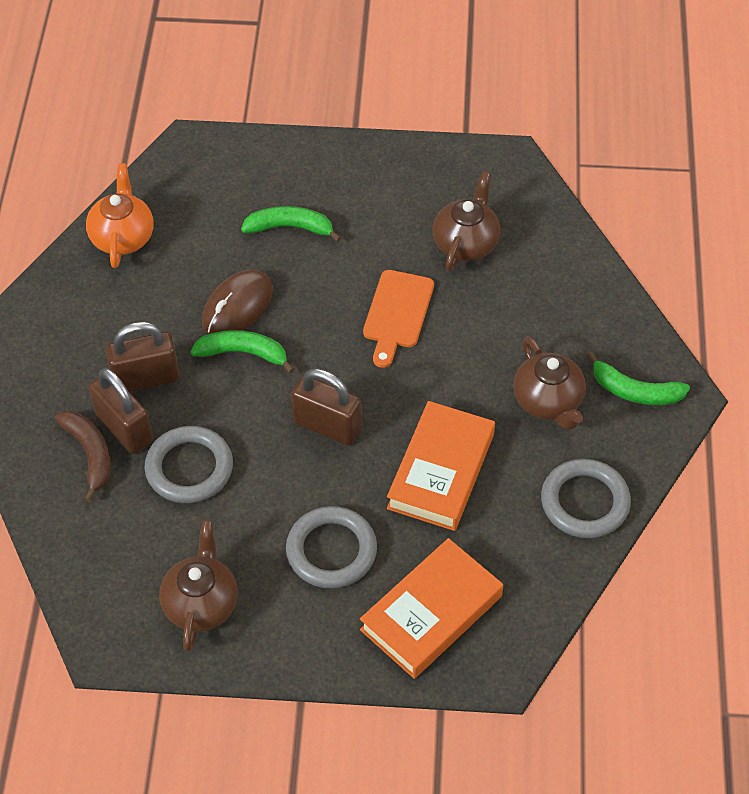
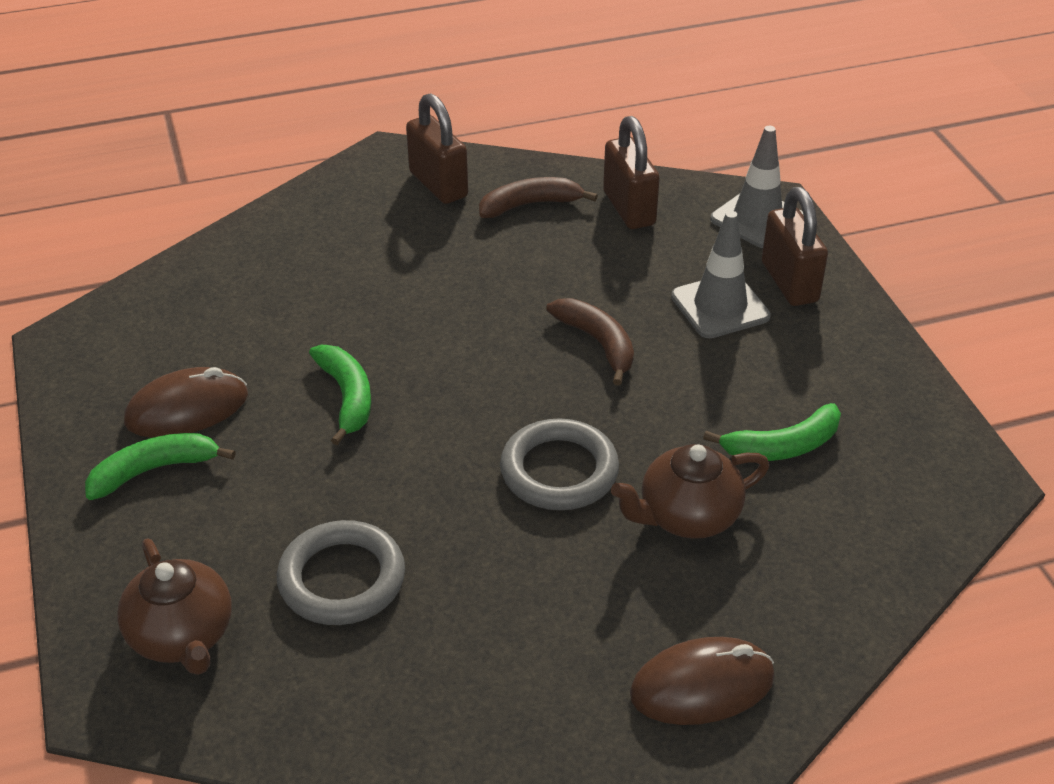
brown banana: 1 -> 2
brown mouse: 1 -> 2
brown teapot: 3 -> 2
grey ring: 3 -> 2
grey traffic cone: 0 -> 2
orange book: 2 -> 0
orange cutting board: 1 -> 0
orange teapot: 1 -> 0

